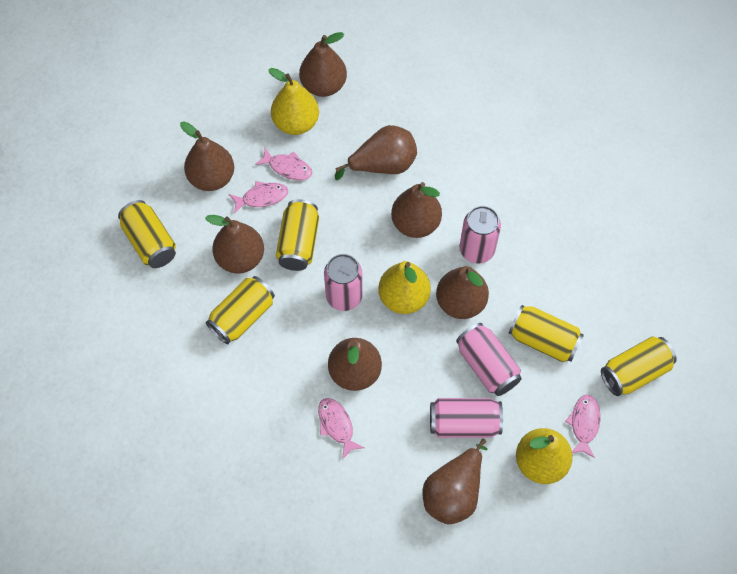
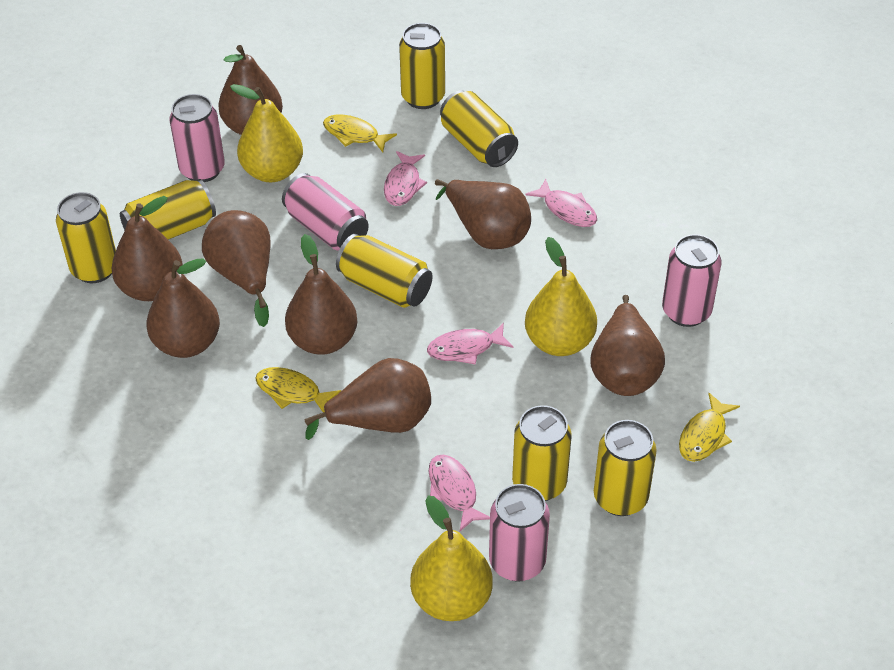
yellow can: 5 -> 7
yellow fish: 0 -> 3

